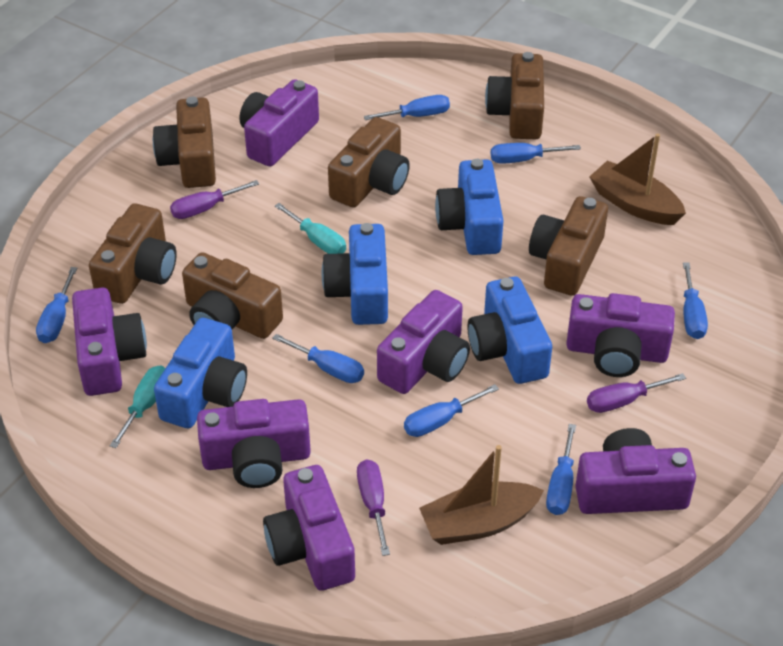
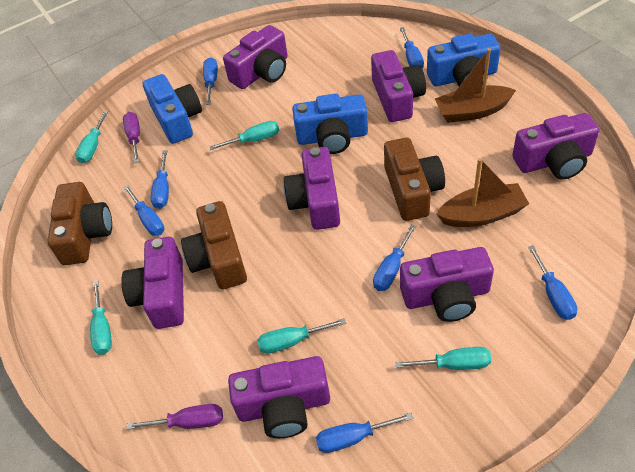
blue camera: 4 -> 3
brown camera: 6 -> 3
purple screwdriver: 3 -> 2
turquoise screwdriver: 2 -> 5

